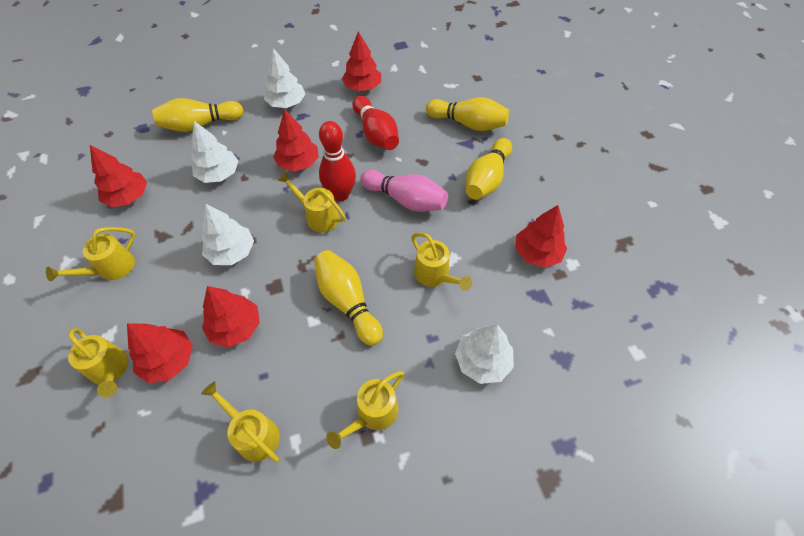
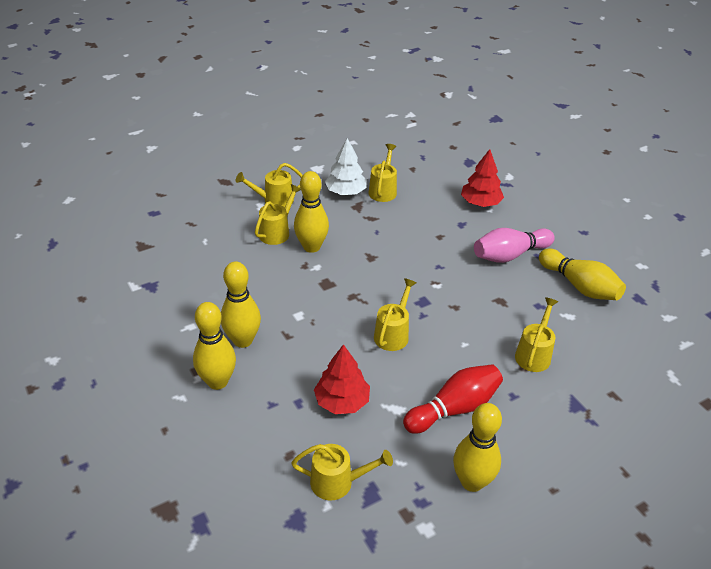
red bowling pin: 2 -> 1
red tree: 6 -> 2
white tree: 4 -> 1
yellow bowling pin: 4 -> 5

